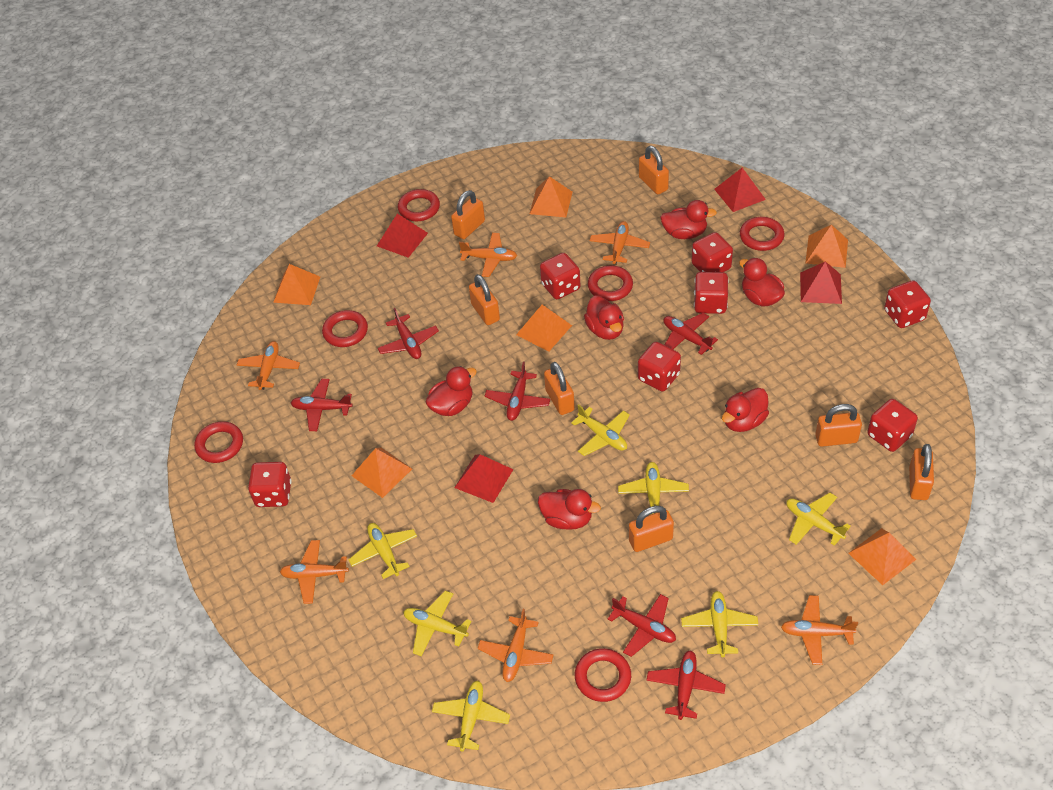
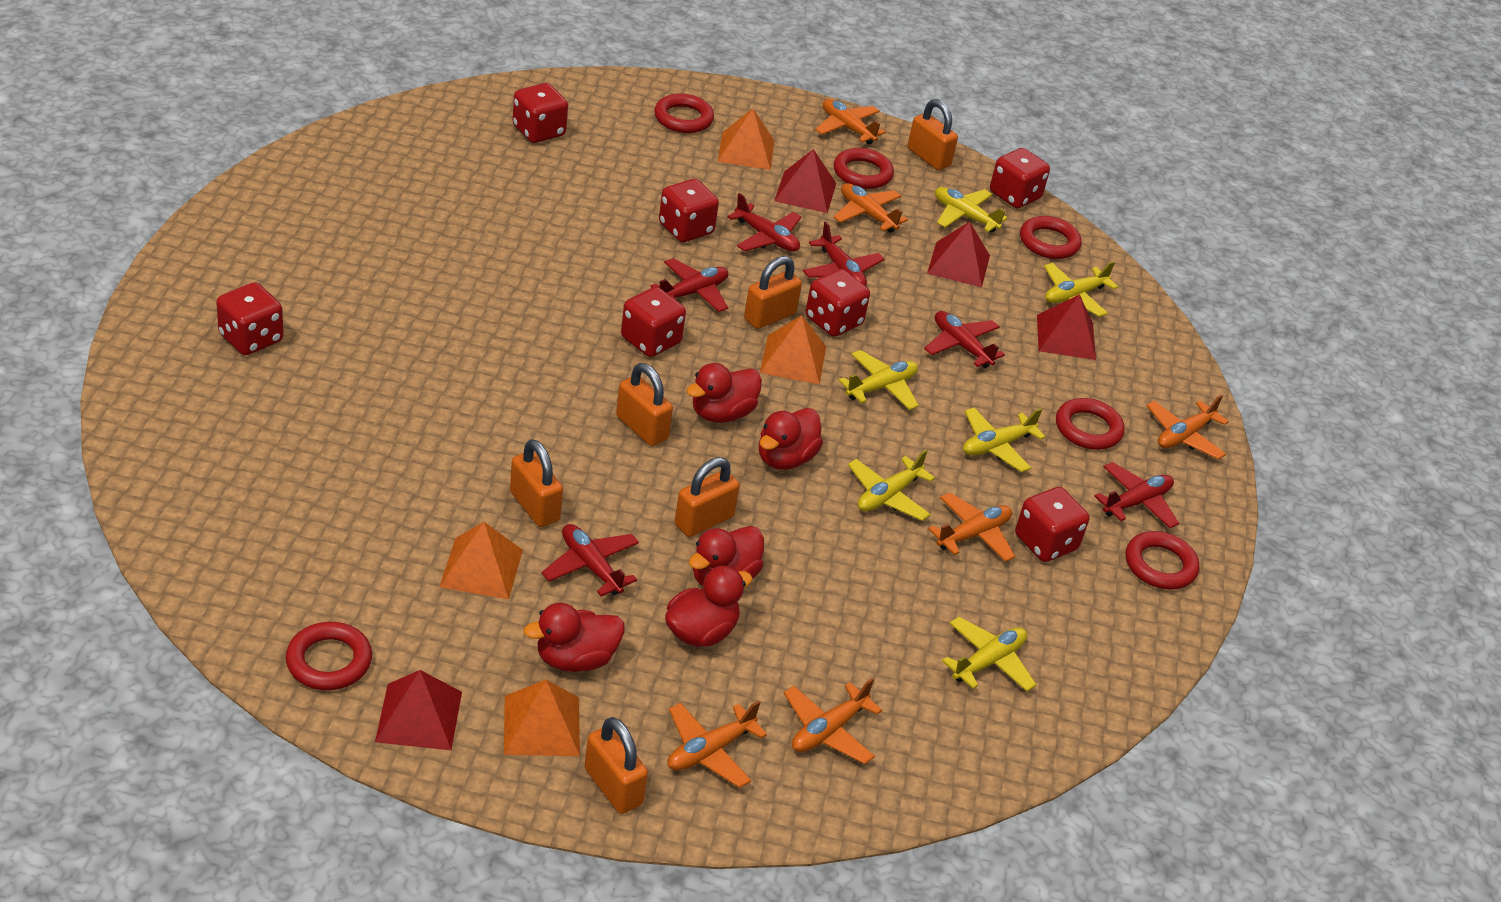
orange padlock: 7 -> 6
orange pyramid: 6 -> 4
red duck: 6 -> 5
yellow plane: 7 -> 6

